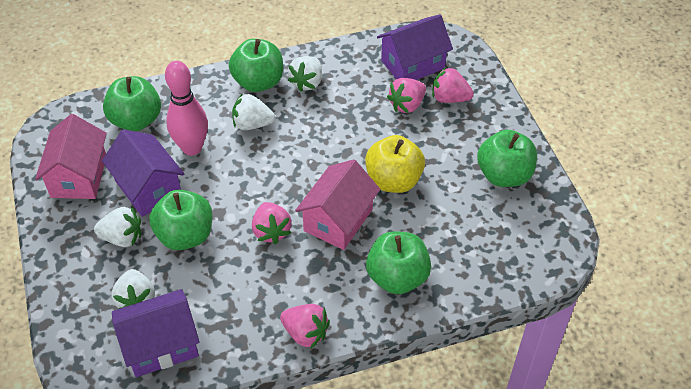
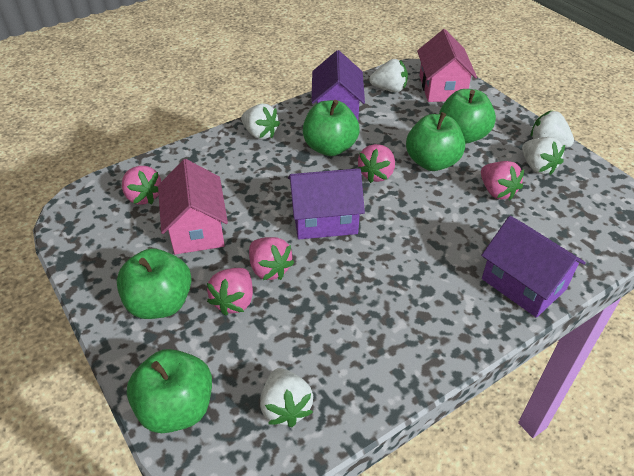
pink bowling pin: 1 -> 0
pink strawberry: 4 -> 5
white strawberry: 4 -> 5
yellow apple: 1 -> 0

